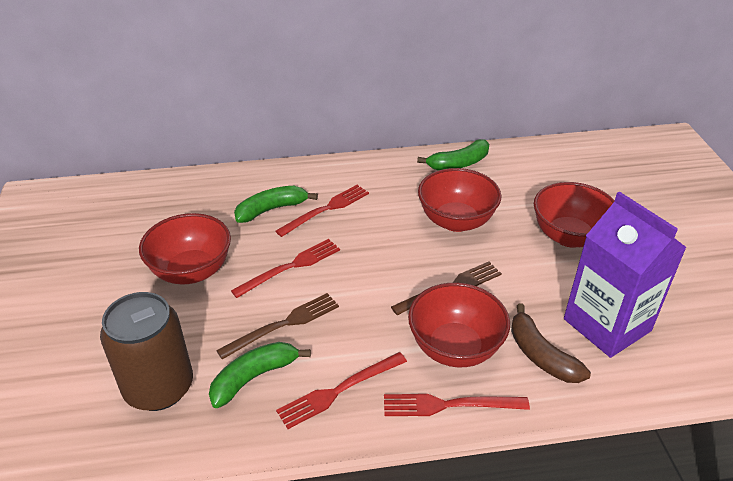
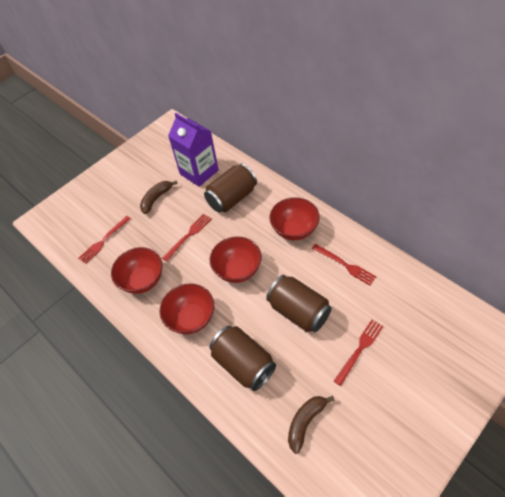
brown banana: 1 -> 2
brown can: 1 -> 3
brown fork: 2 -> 0
green banana: 3 -> 0

